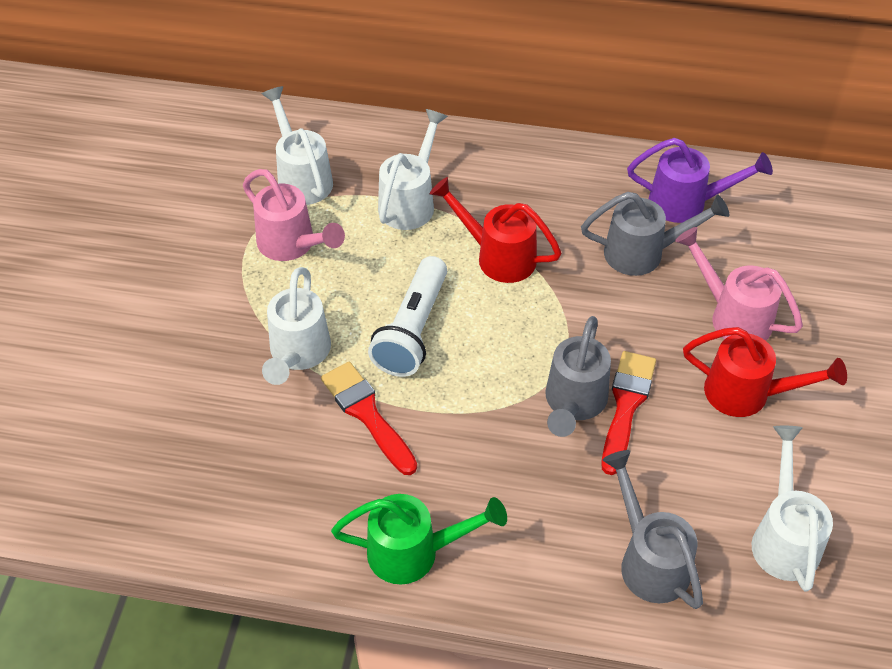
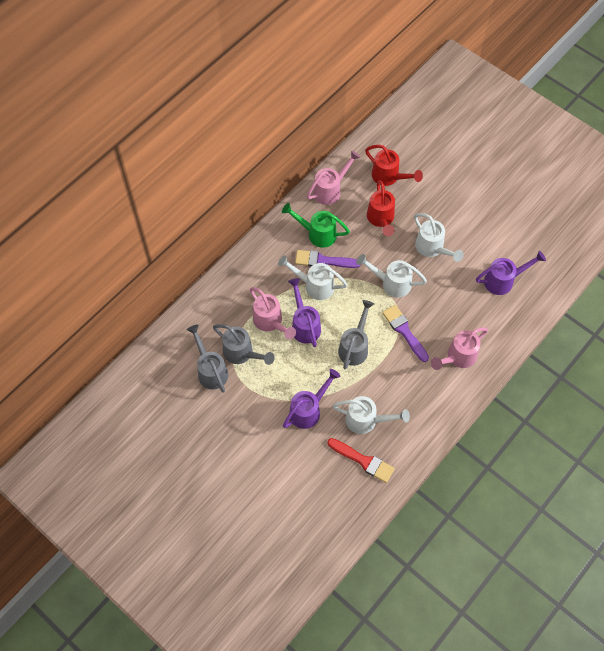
pink watering can: 2 -> 3
purple brush: 0 -> 2
purple watering can: 1 -> 3
red brush: 2 -> 1
white flashlight: 1 -> 0

